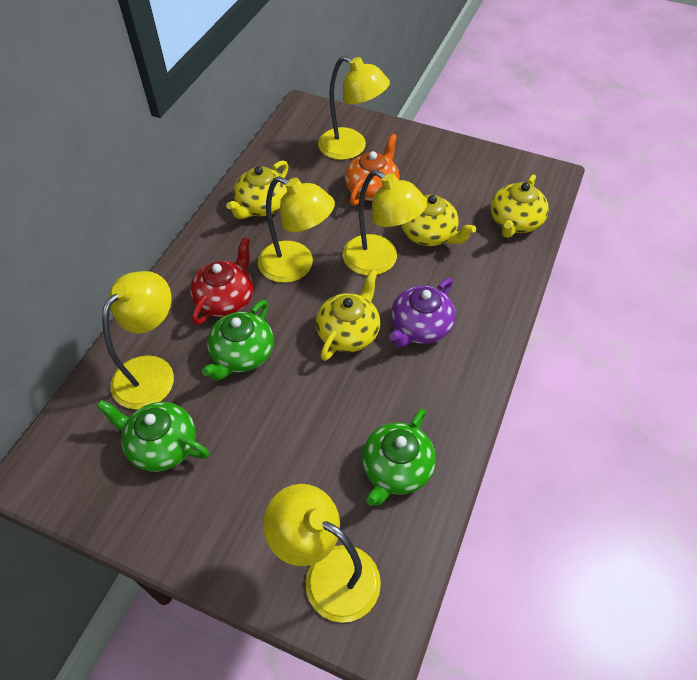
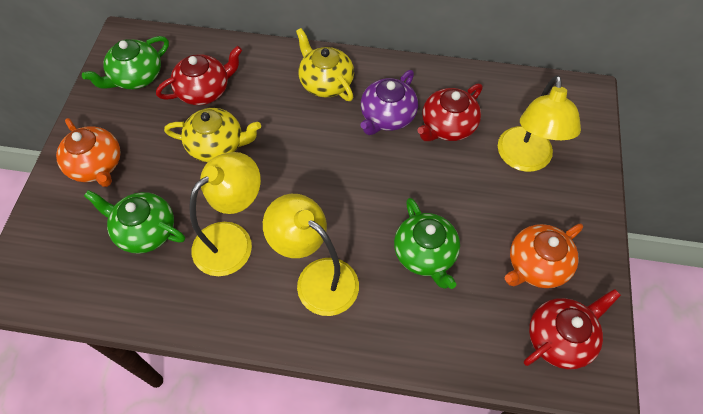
orange teapot: 1 -> 2
red teapot: 1 -> 3
yellow lamp: 5 -> 3
yellow teapot: 4 -> 2

